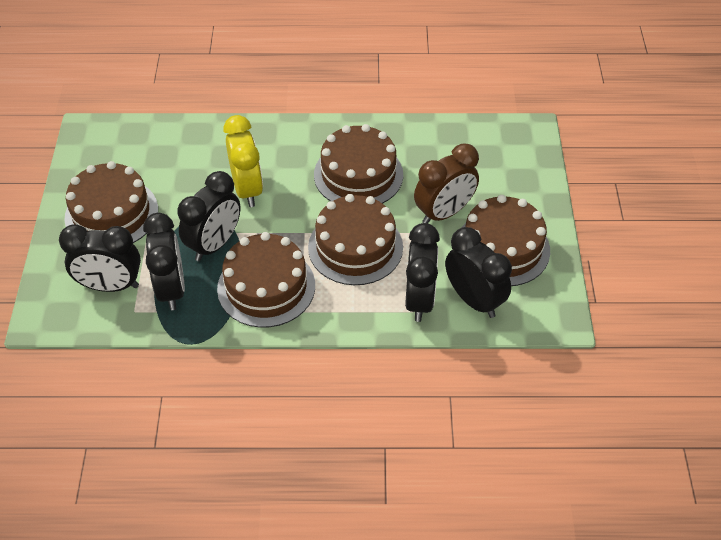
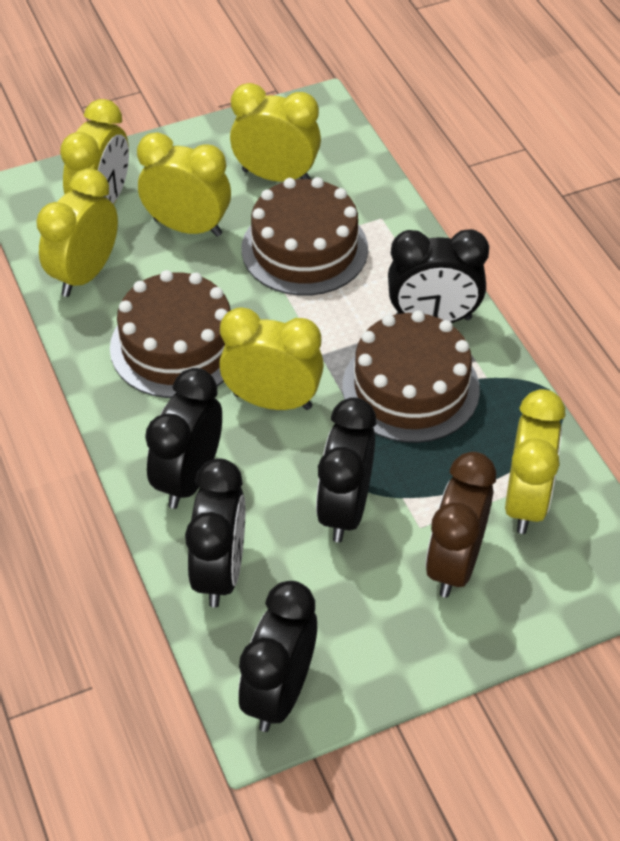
brown cake: 5 -> 3
yellow clock: 1 -> 6

